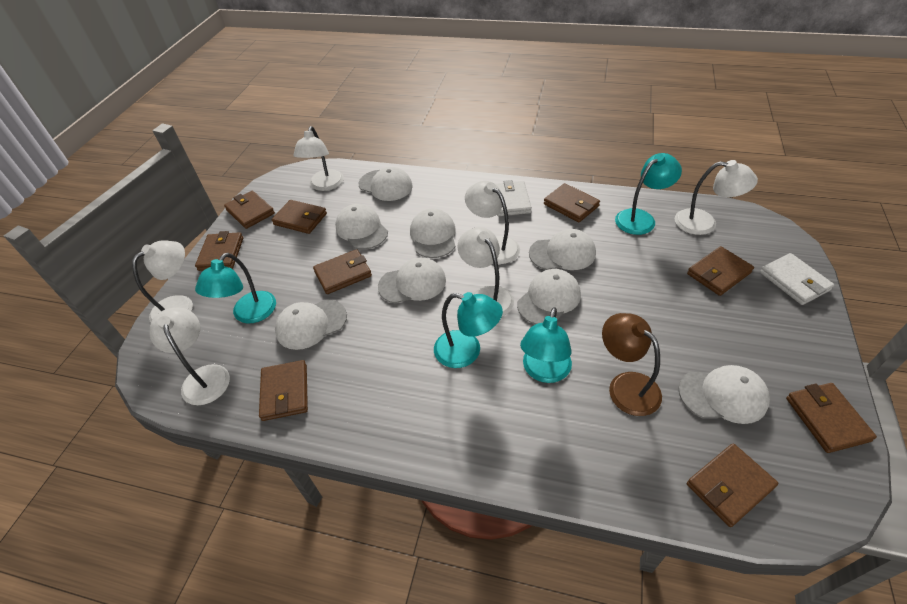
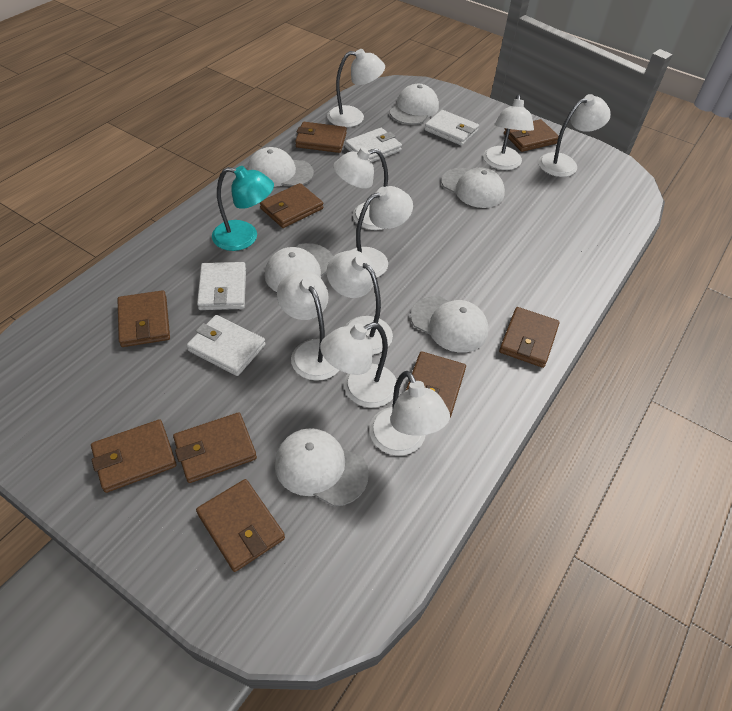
brown lamp: 1 -> 0
turquoise lamp: 4 -> 1
white cap: 8 -> 6
white lamp: 6 -> 9
white wallet: 2 -> 4

